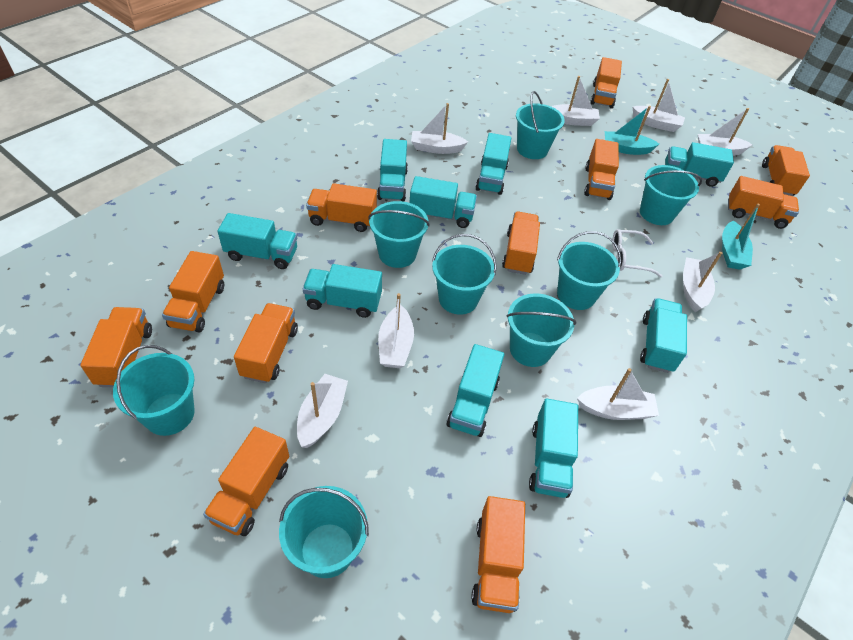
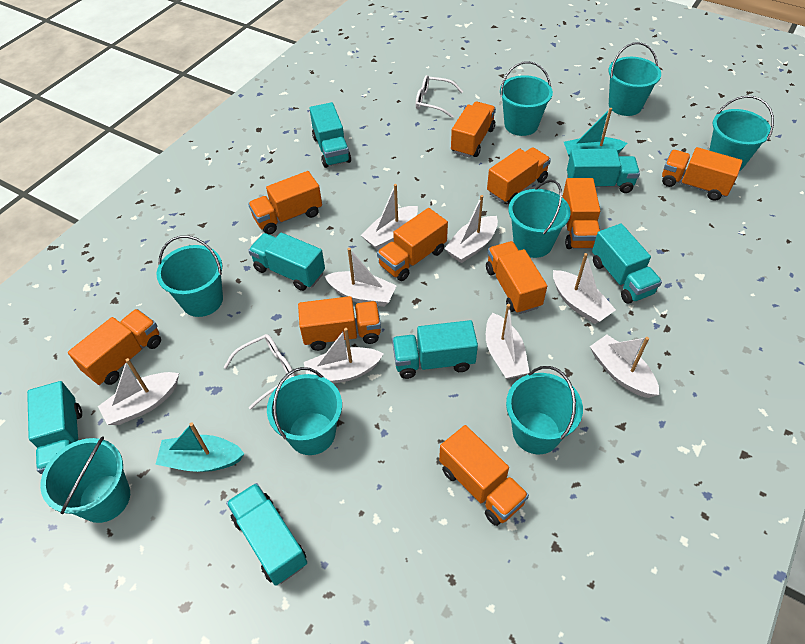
orange truck: 11 -> 10
turquoise truck: 9 -> 7
white glasses: 1 -> 2

